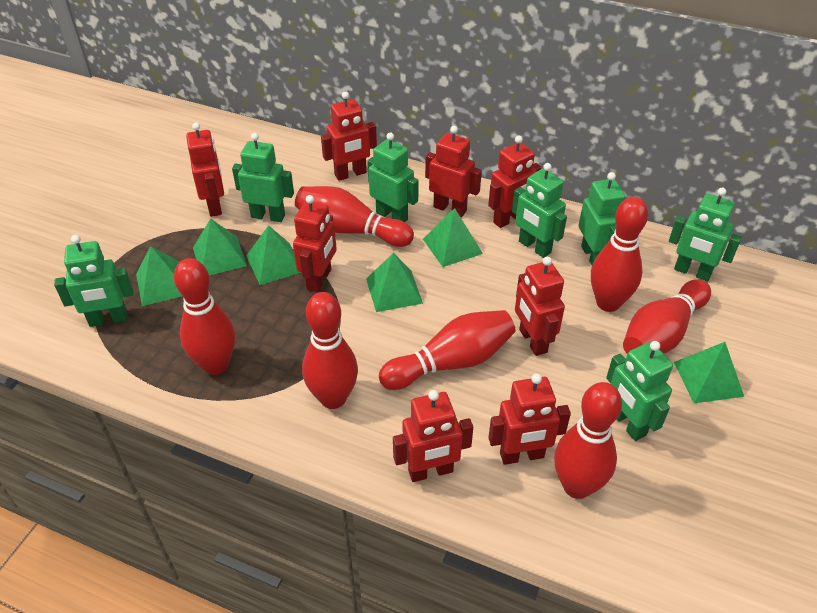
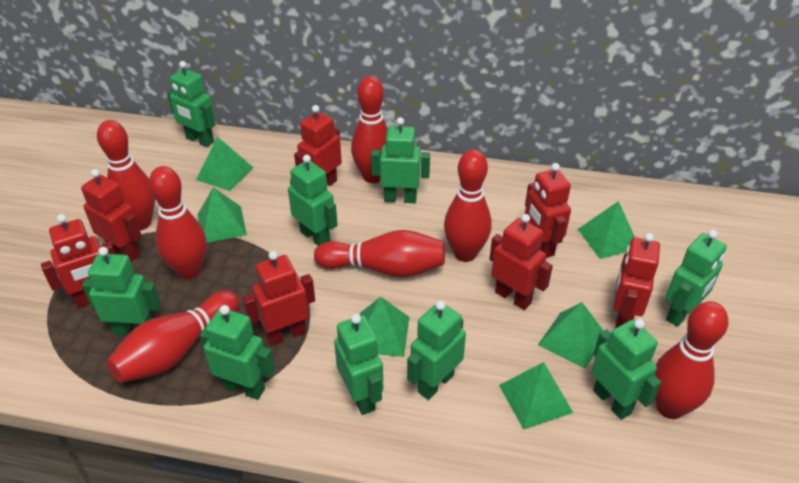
green robot: 7 -> 9
red robot: 8 -> 7

